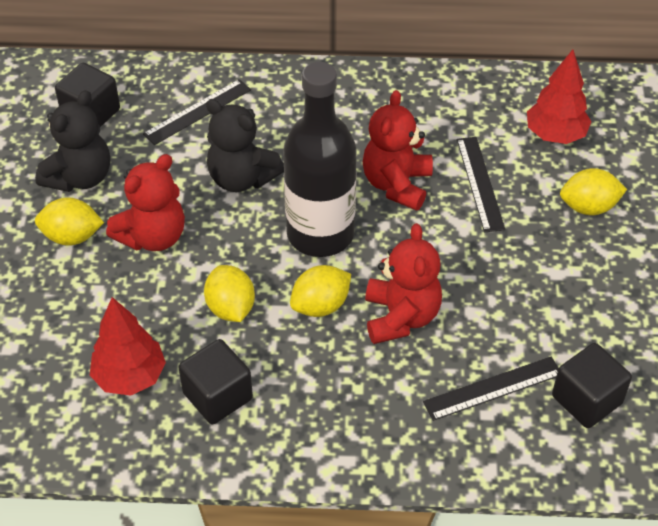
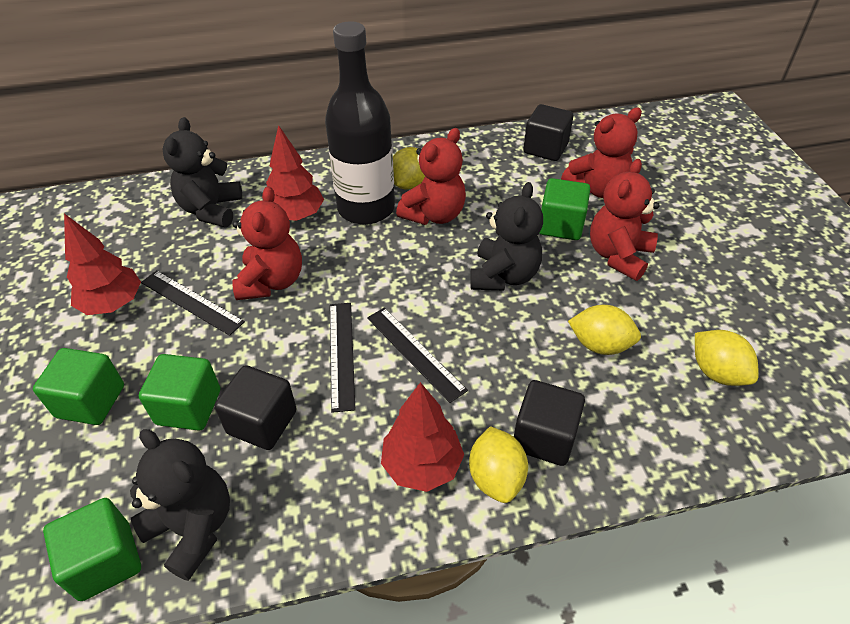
black teddy bear: 2 -> 3
green cube: 0 -> 4
red teddy bear: 3 -> 4
red tree: 2 -> 3

